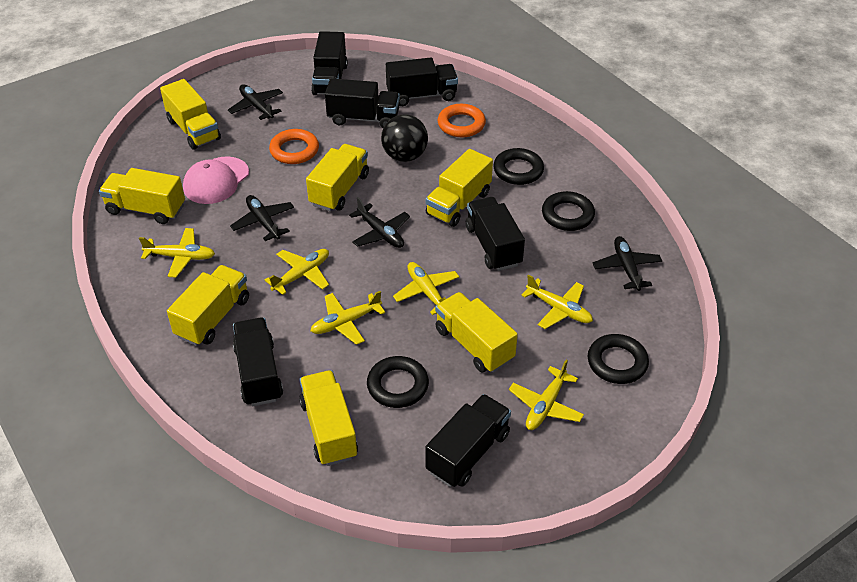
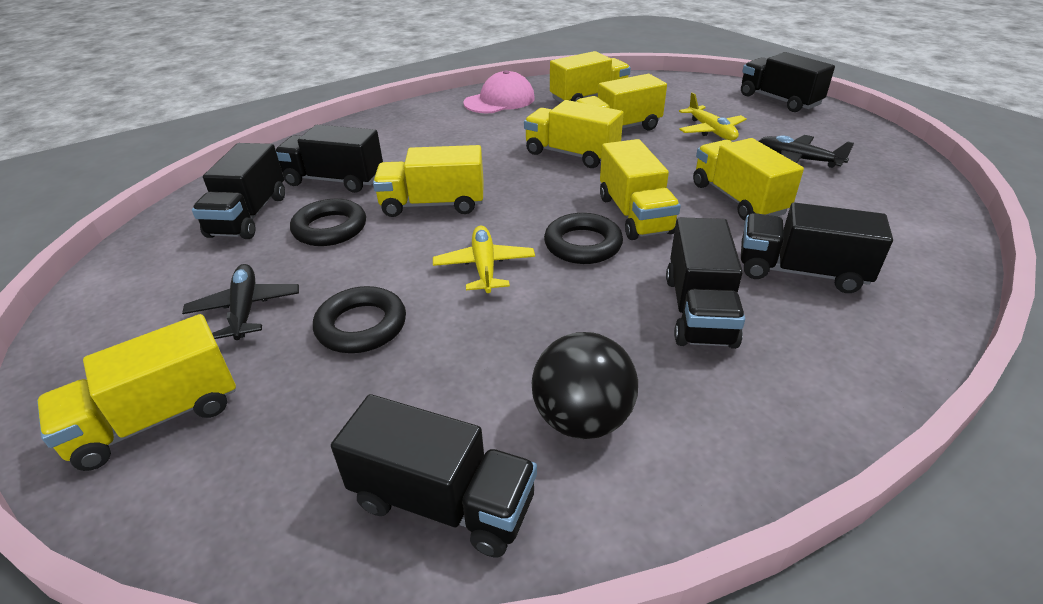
black plane: 4 -> 2
black ring: 4 -> 3
orange ring: 2 -> 0
yellow plane: 6 -> 2

